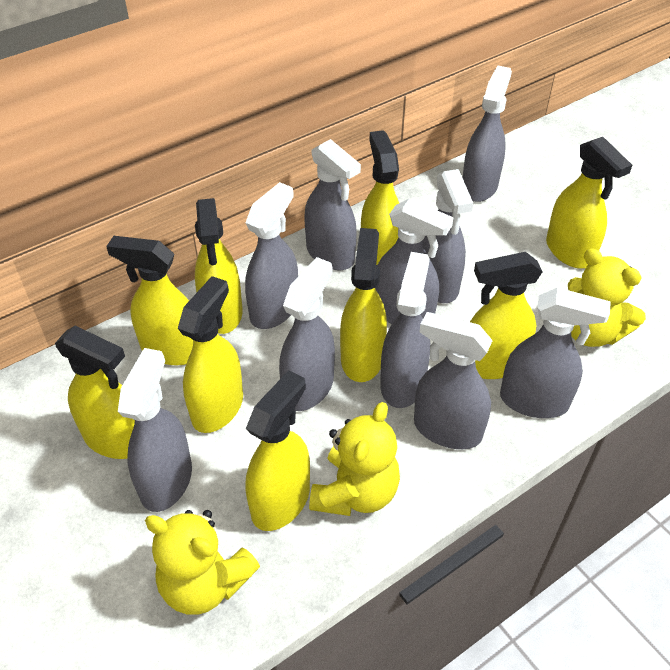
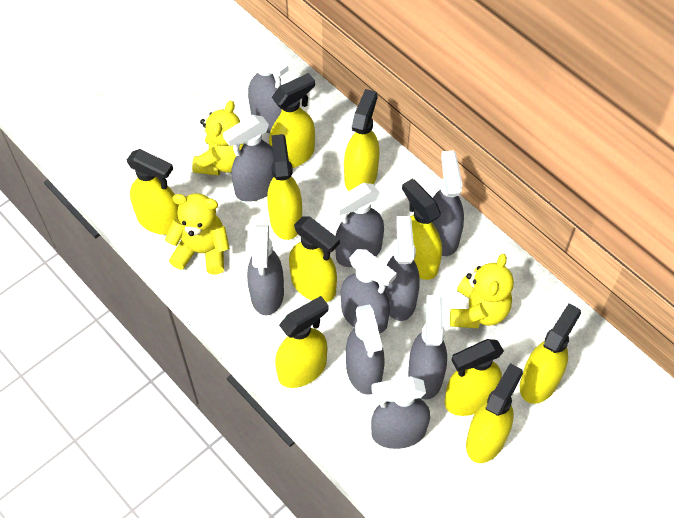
yellow spray bottle: 9 -> 10

